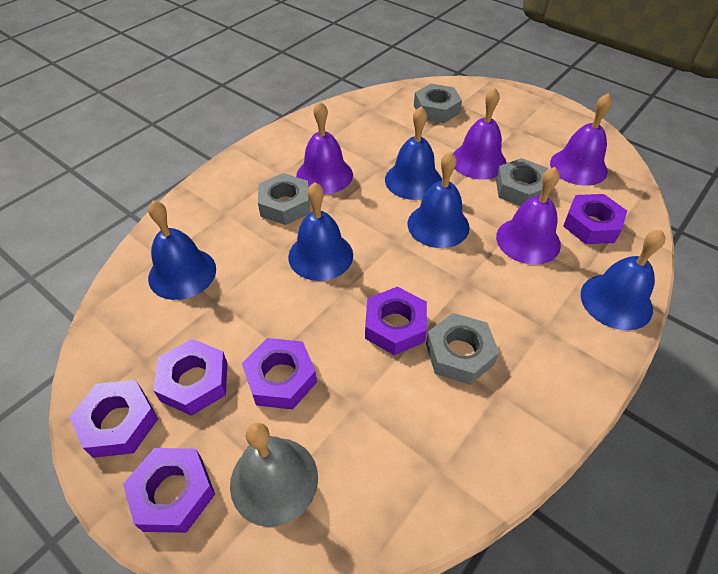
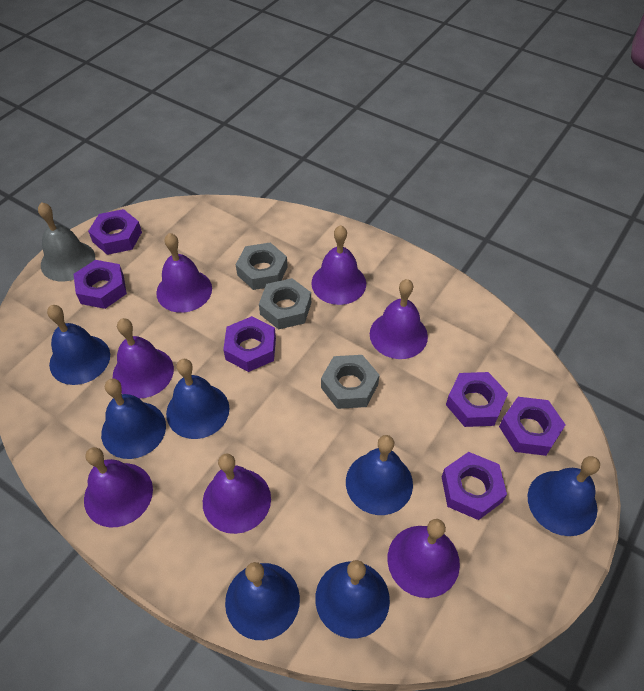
blue bell: 5 -> 7
grey nut: 4 -> 3
purple bell: 4 -> 7

